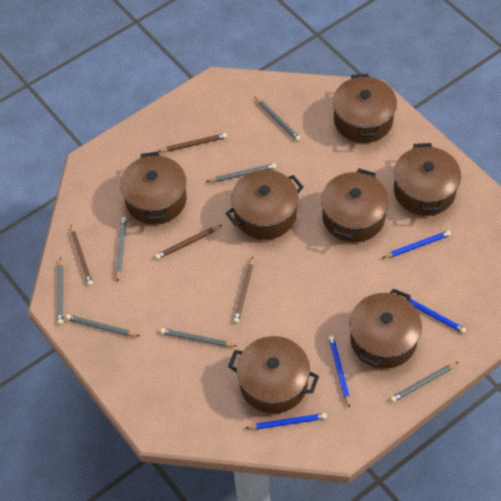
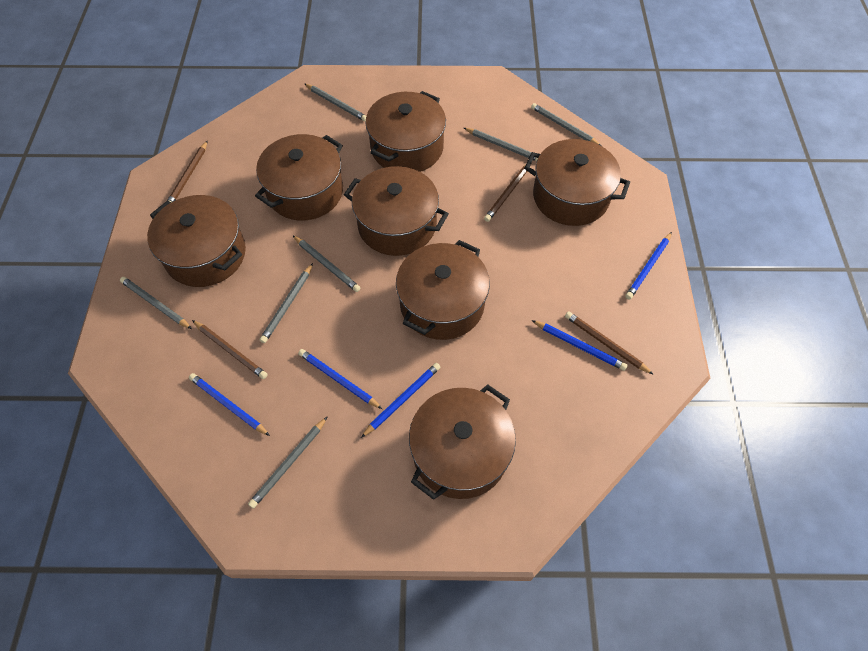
blue pencil: 4 -> 5

